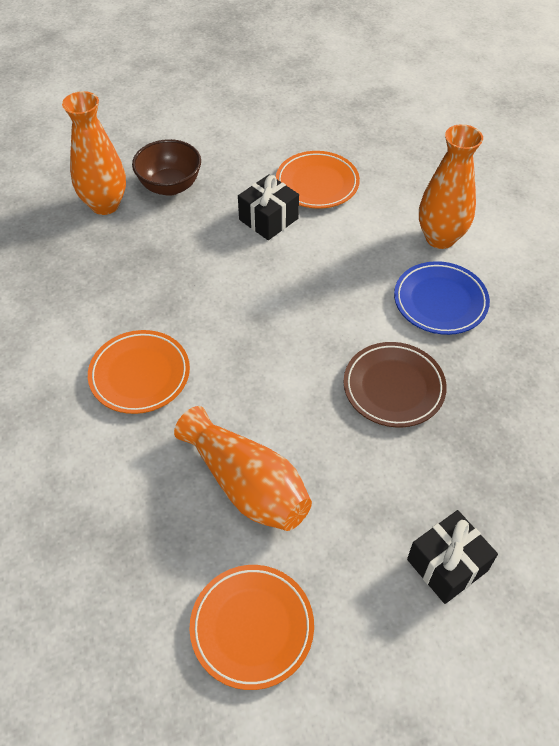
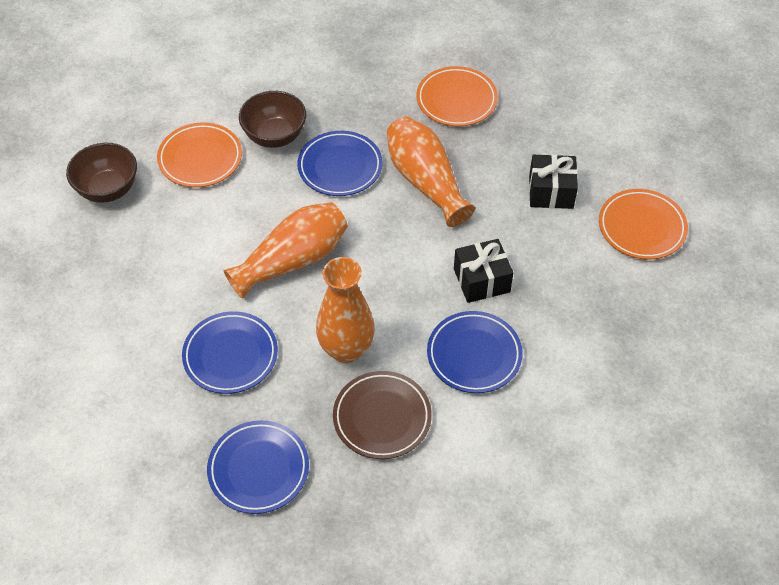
blue plate: 1 -> 4
brown bowl: 1 -> 2

